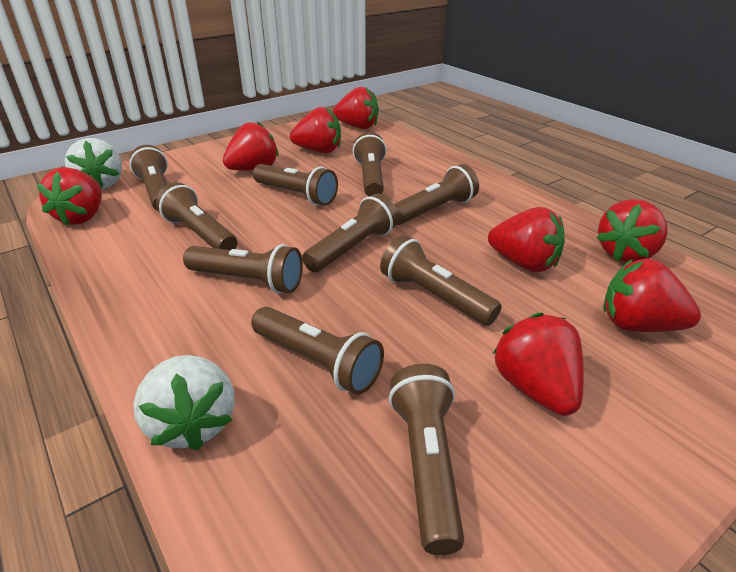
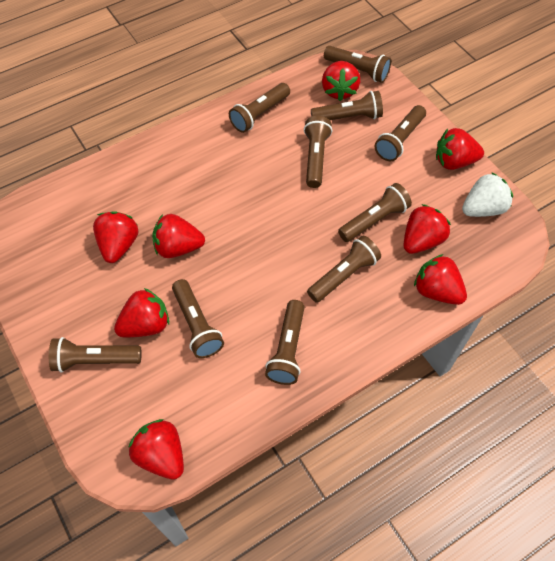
white strawberry: 2 -> 1

